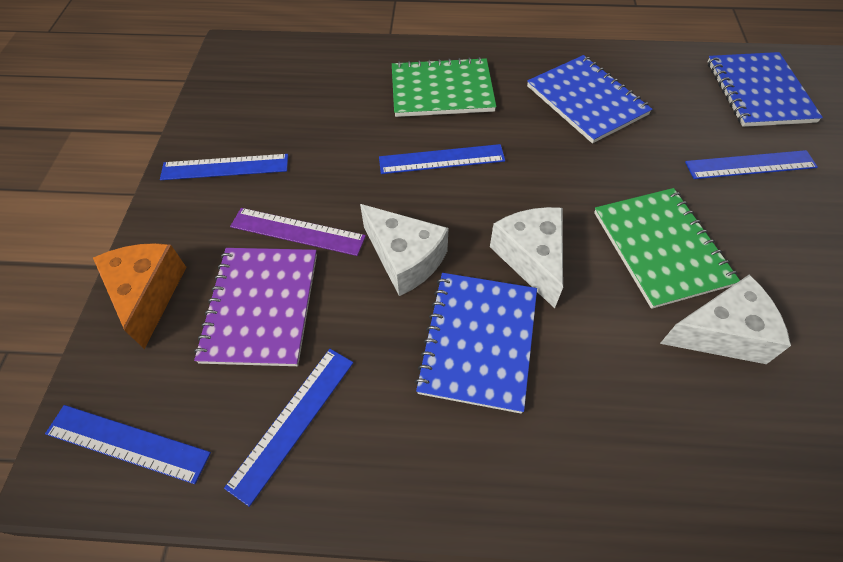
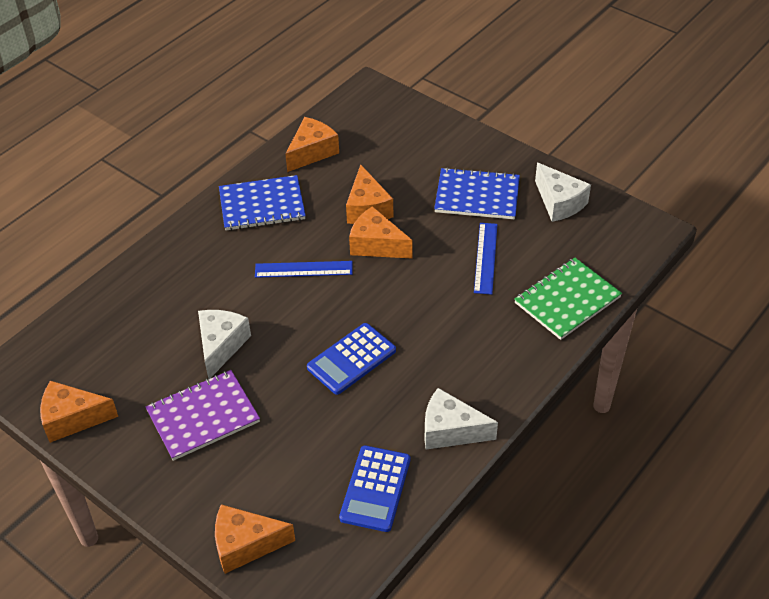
blue calculator: 0 -> 2
blue notebook: 3 -> 2
blue ruler: 5 -> 2
green notebook: 2 -> 1
orange cheese: 1 -> 5
purple ruler: 1 -> 0

